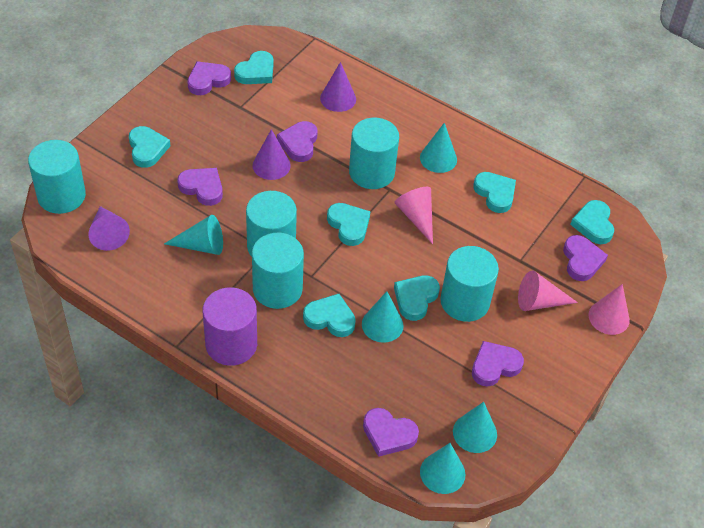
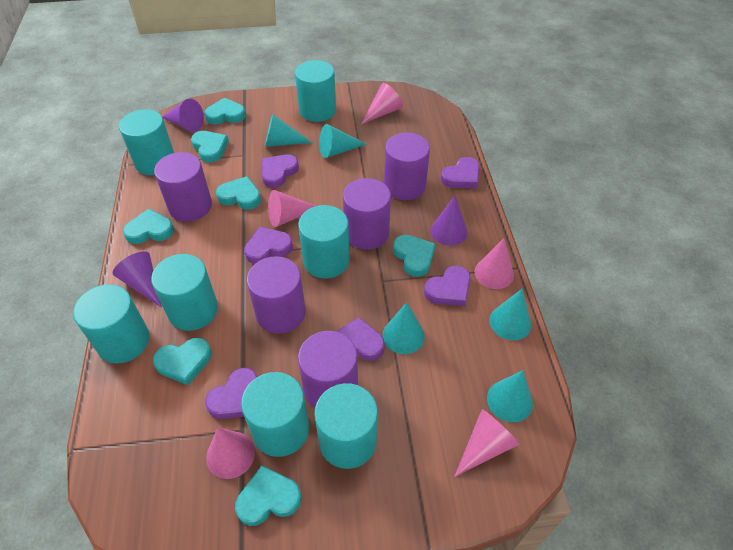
pink cone: 3 -> 5
purple cylinder: 1 -> 5
turquoise cylinder: 5 -> 7

